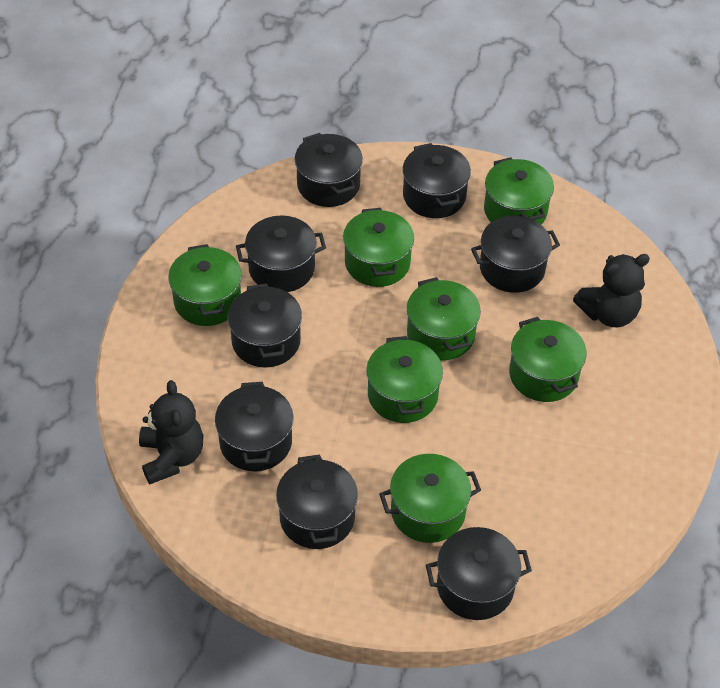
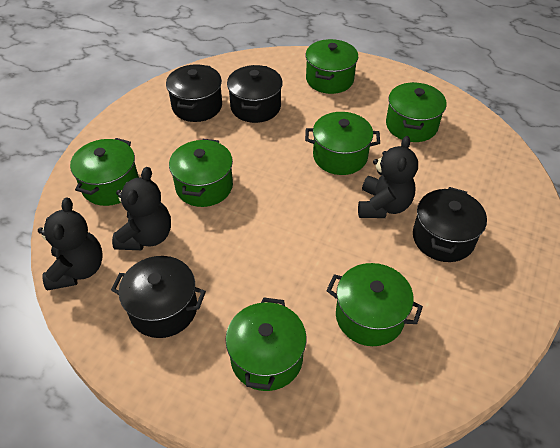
black pot: 8 -> 4
black teddy bear: 2 -> 3

